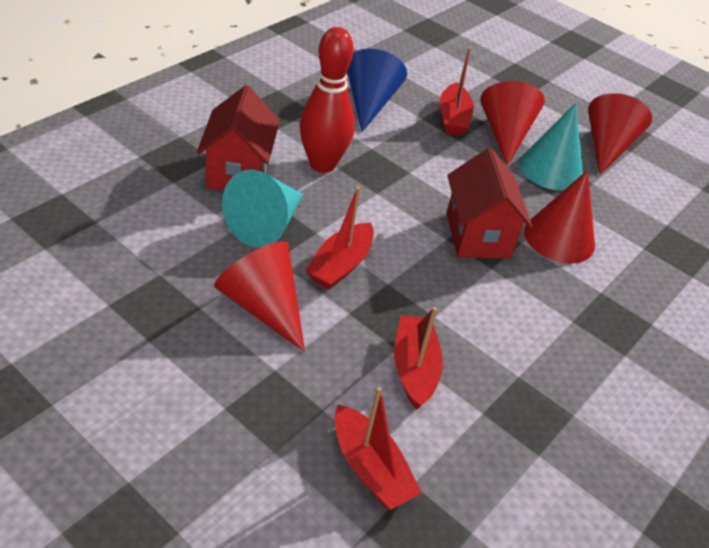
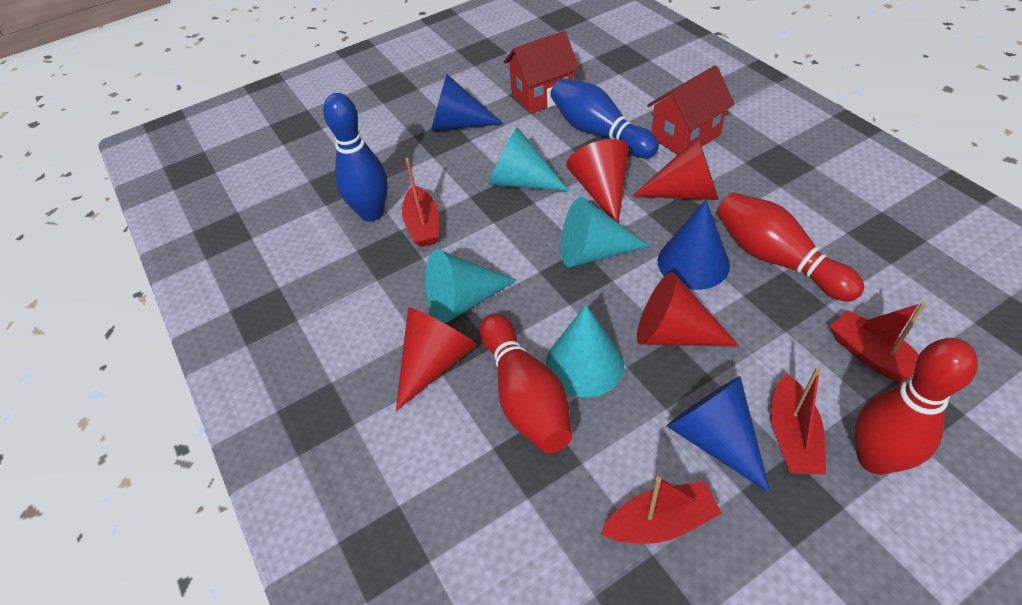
blue bowling pin: 0 -> 2
blue cone: 1 -> 3
red bowling pin: 1 -> 3
turquoise cone: 2 -> 4

